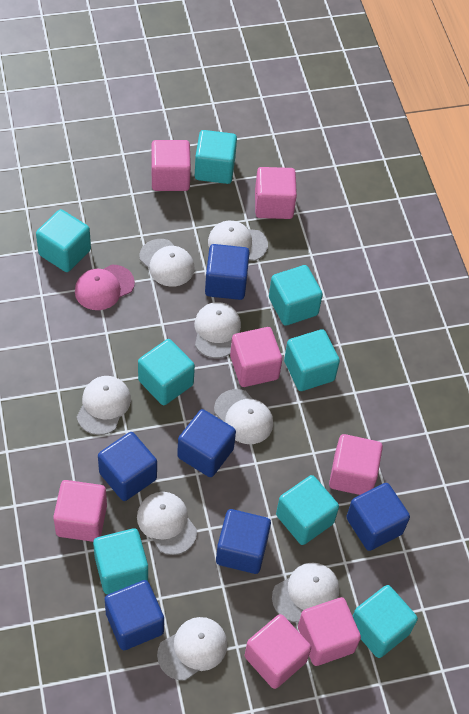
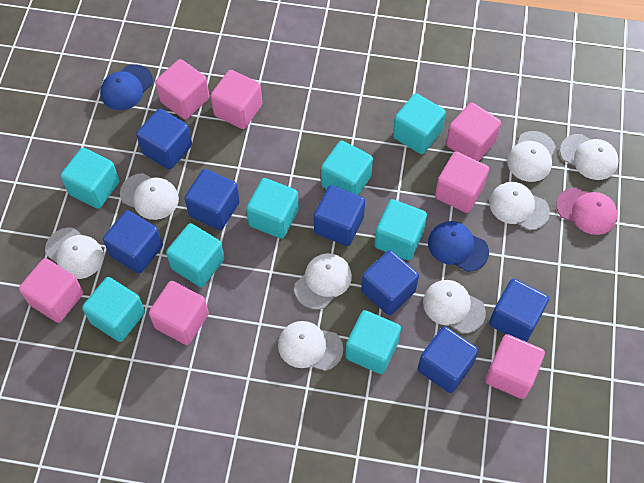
blue cap: 0 -> 2
blue cube: 6 -> 7

